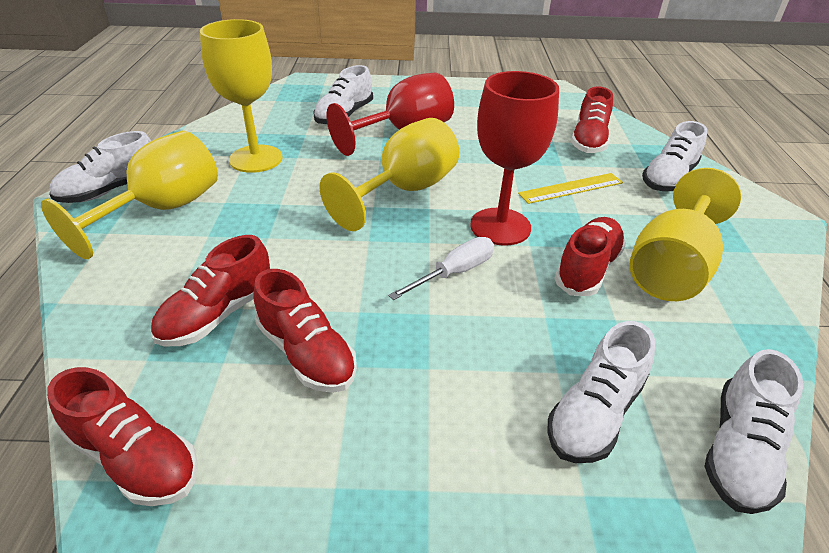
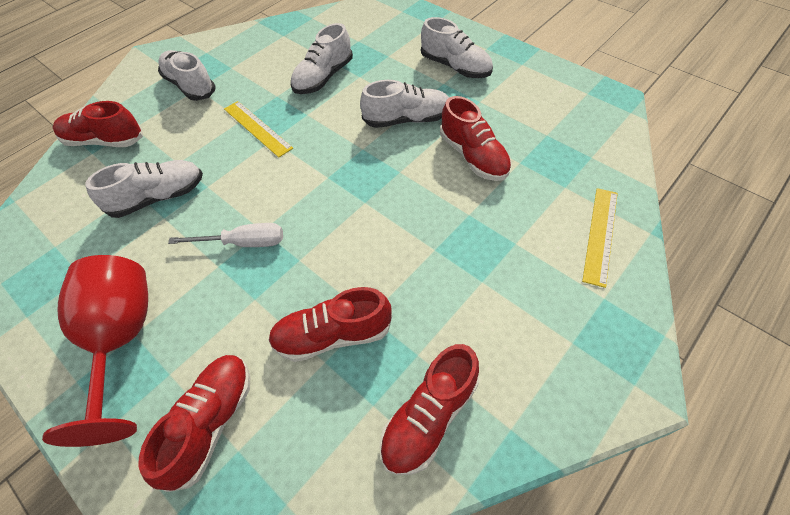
red goblet: 2 -> 1
yellow goblet: 4 -> 0
yellow ruler: 1 -> 2

